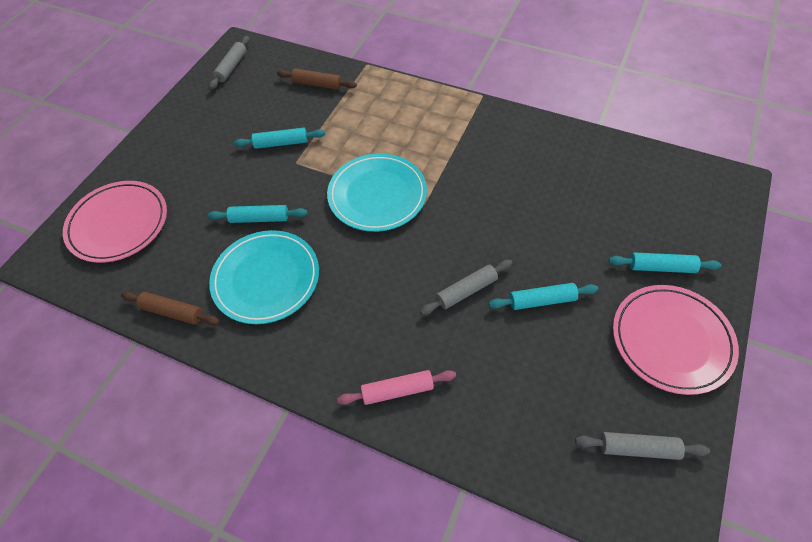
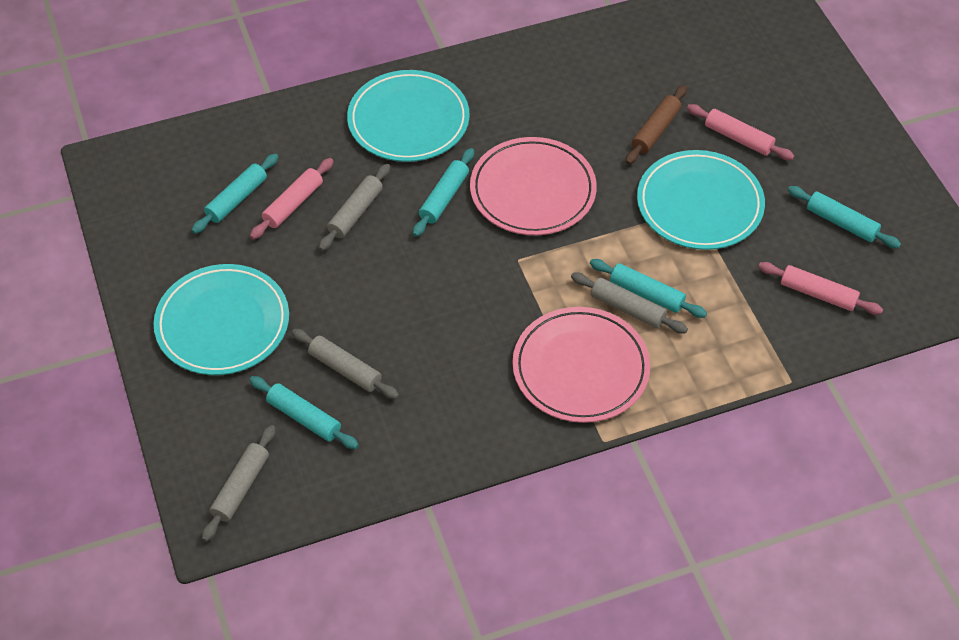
brown rolling pin: 2 -> 1
grey rolling pin: 3 -> 4
pink rolling pin: 1 -> 3
turquoise plate: 2 -> 3
turquoise rolling pin: 4 -> 5

